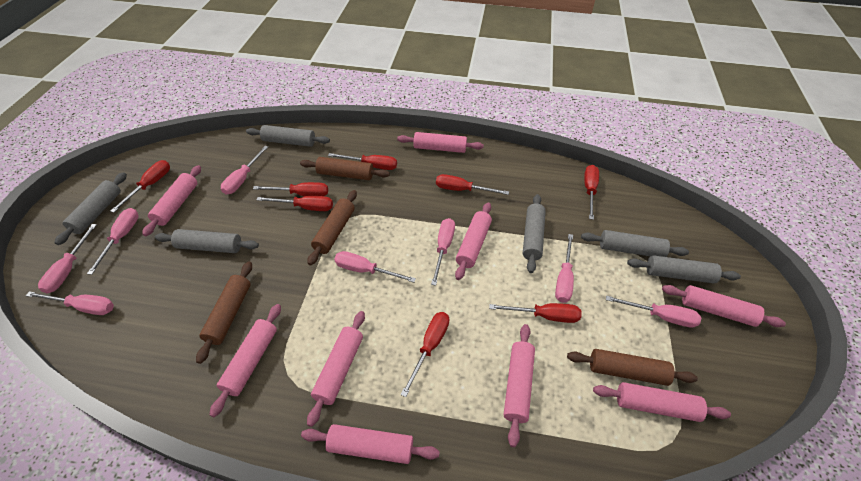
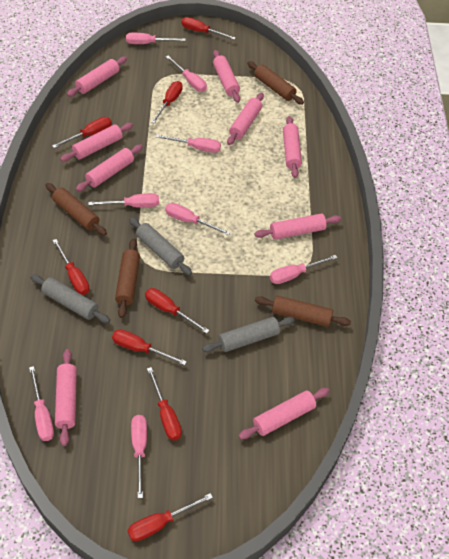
grey rolling pin: 6 -> 3

